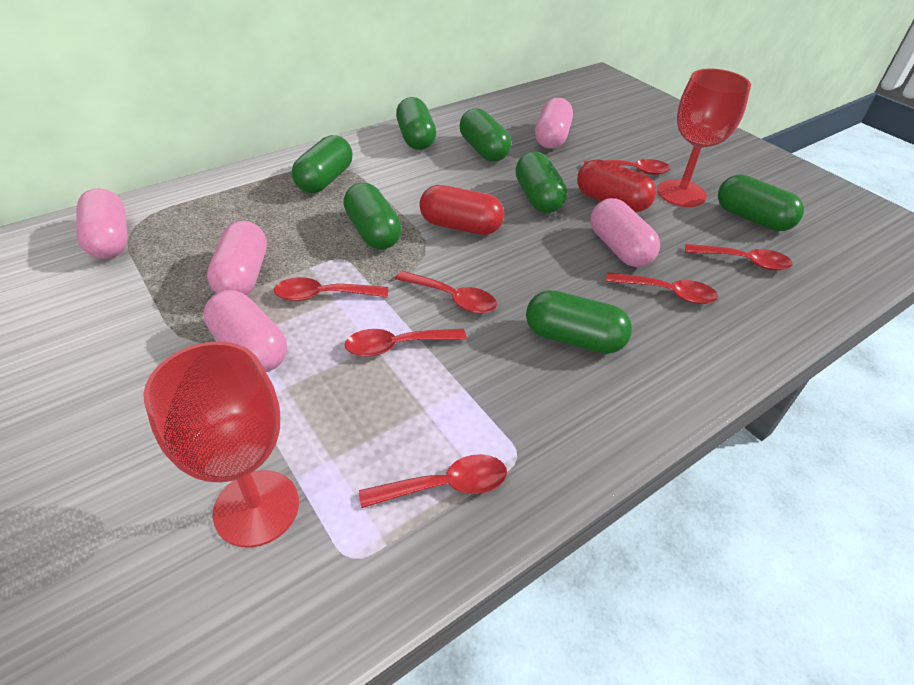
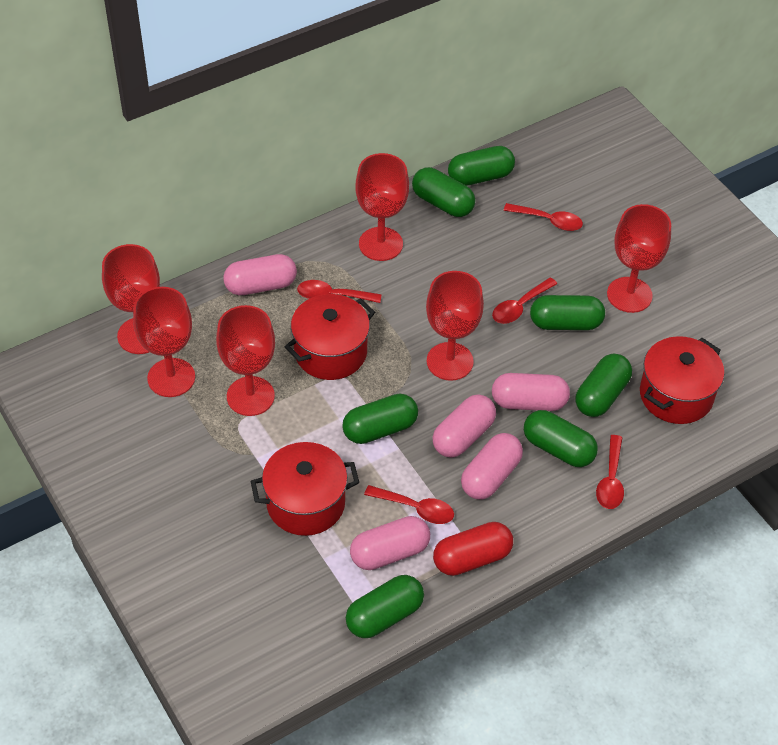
red capsule: 2 -> 1
red goblet: 2 -> 6
red pot: 0 -> 3
red spoon: 7 -> 5

